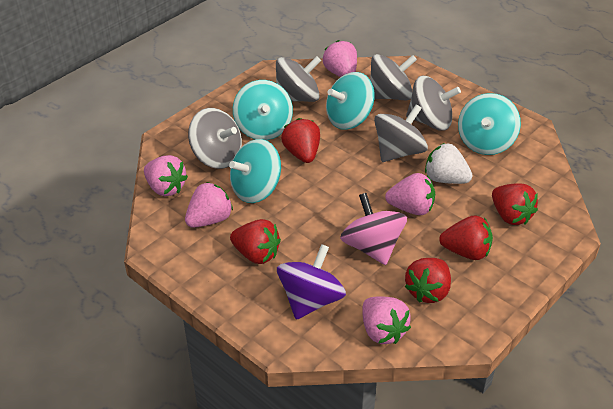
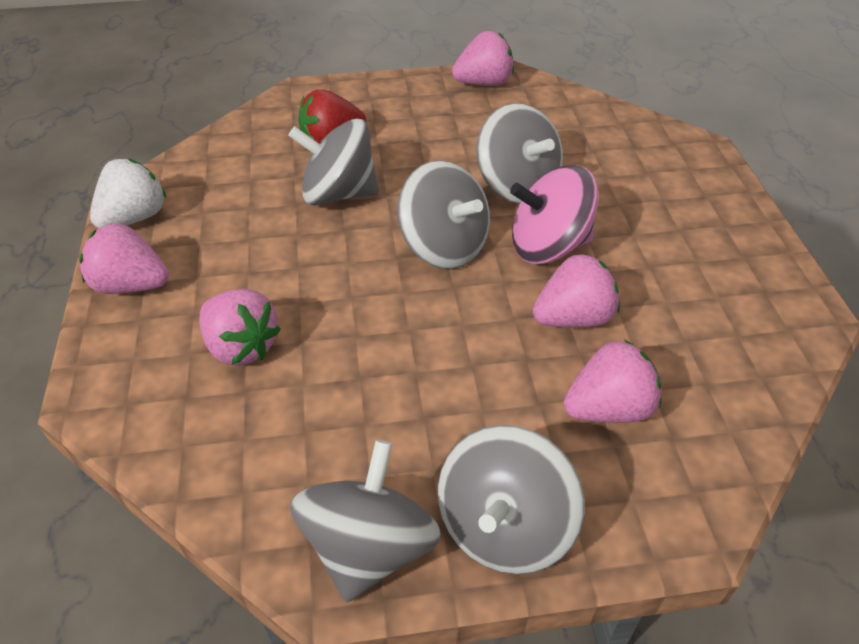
purple spinning top: 1 -> 0
red strawberry: 5 -> 1
turquoise spinning top: 4 -> 0

